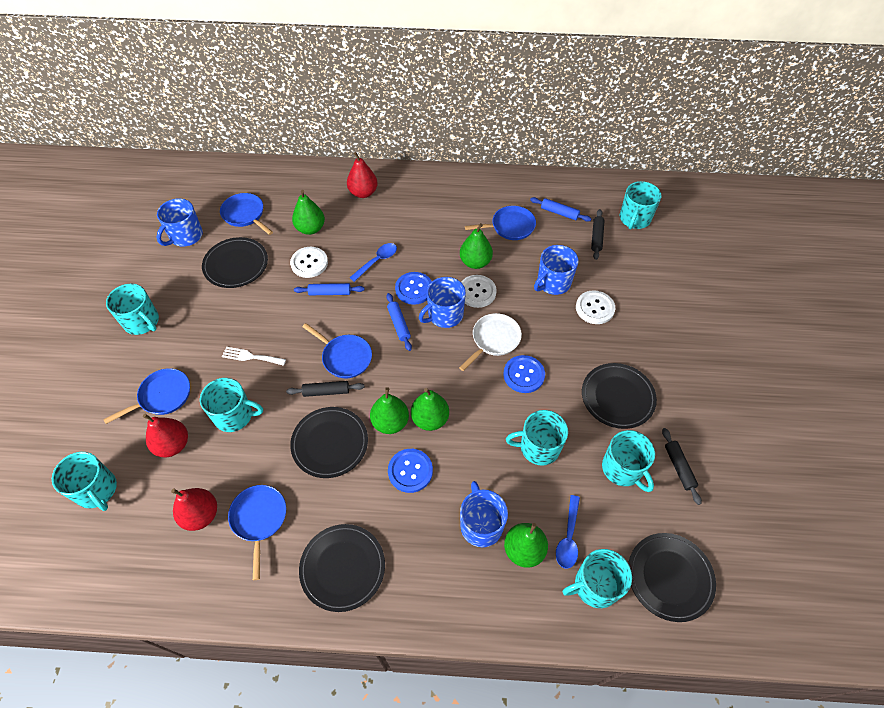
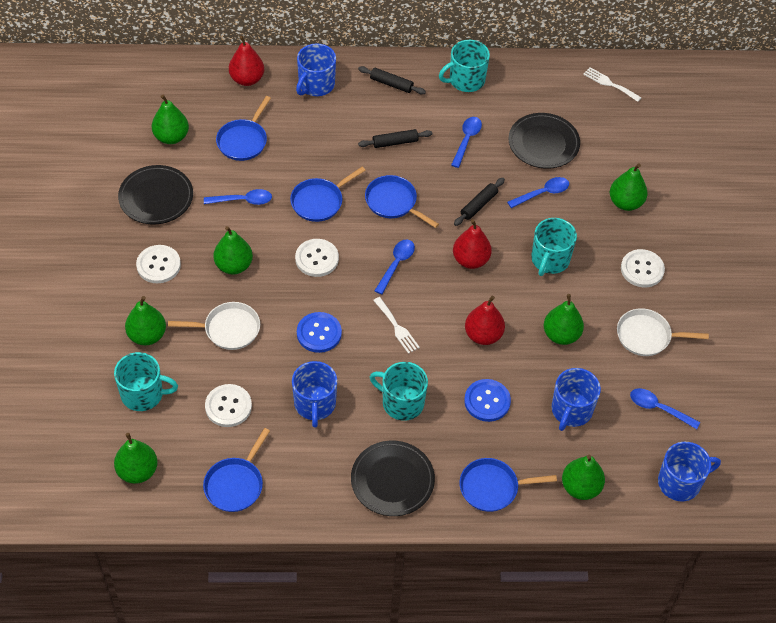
black plate: 5 -> 3
blue button: 3 -> 2
blue rolling pin: 3 -> 0
blue spoon: 2 -> 5
green pear: 5 -> 7
turquoise mug: 7 -> 4
white button: 3 -> 4
white fork: 1 -> 2
white pan: 1 -> 2

